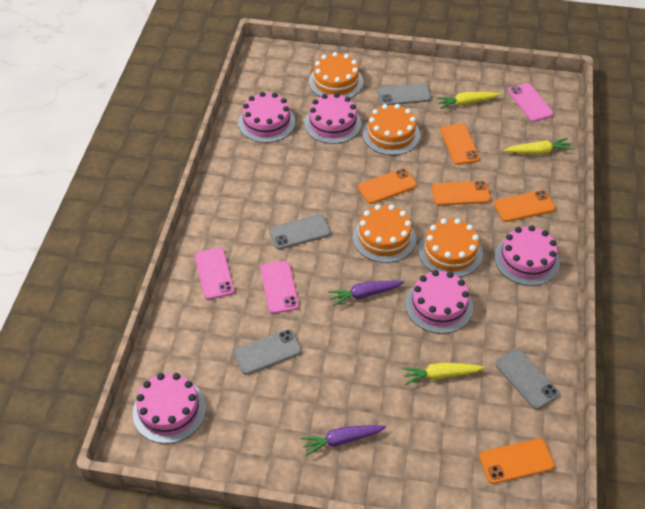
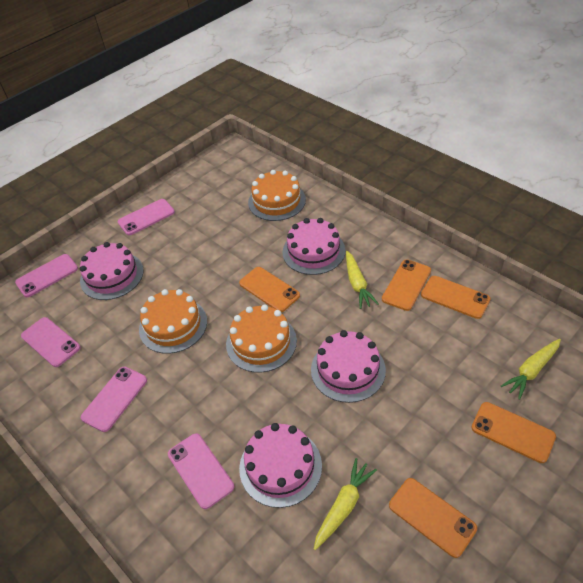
grey phone: 4 -> 0
orange cake: 4 -> 3
pink cake: 5 -> 4
pink phone: 3 -> 5
purple carrot: 2 -> 0

